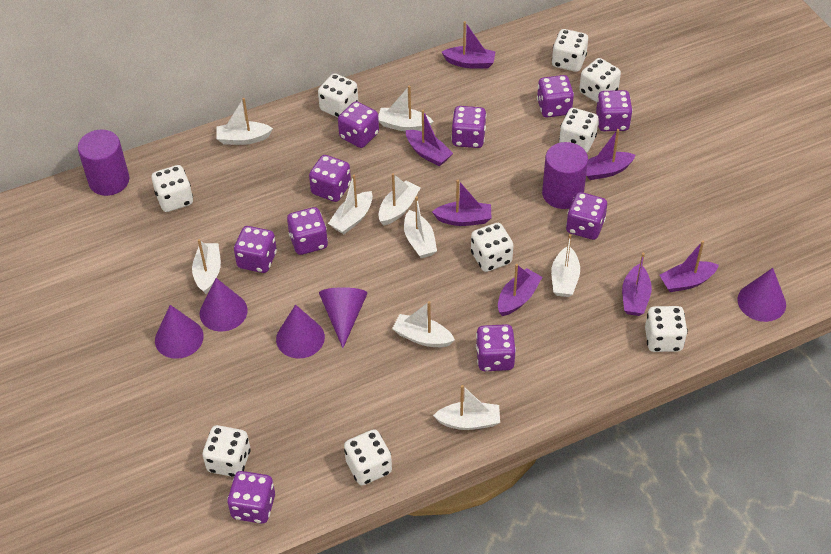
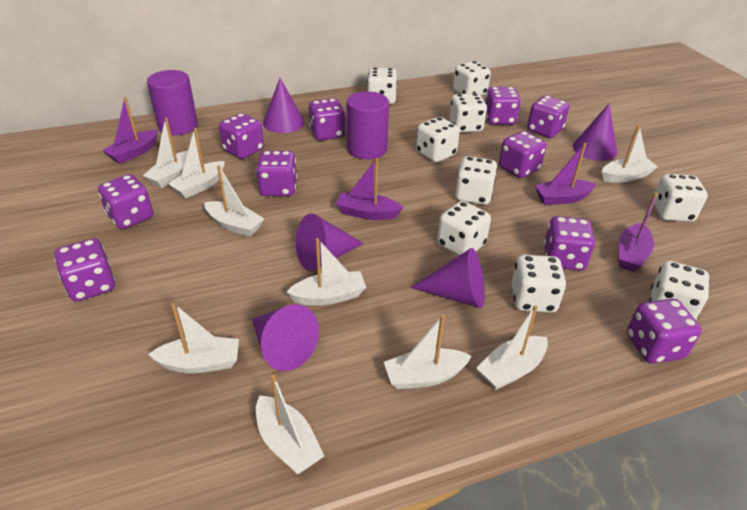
purple boat: 7 -> 4

